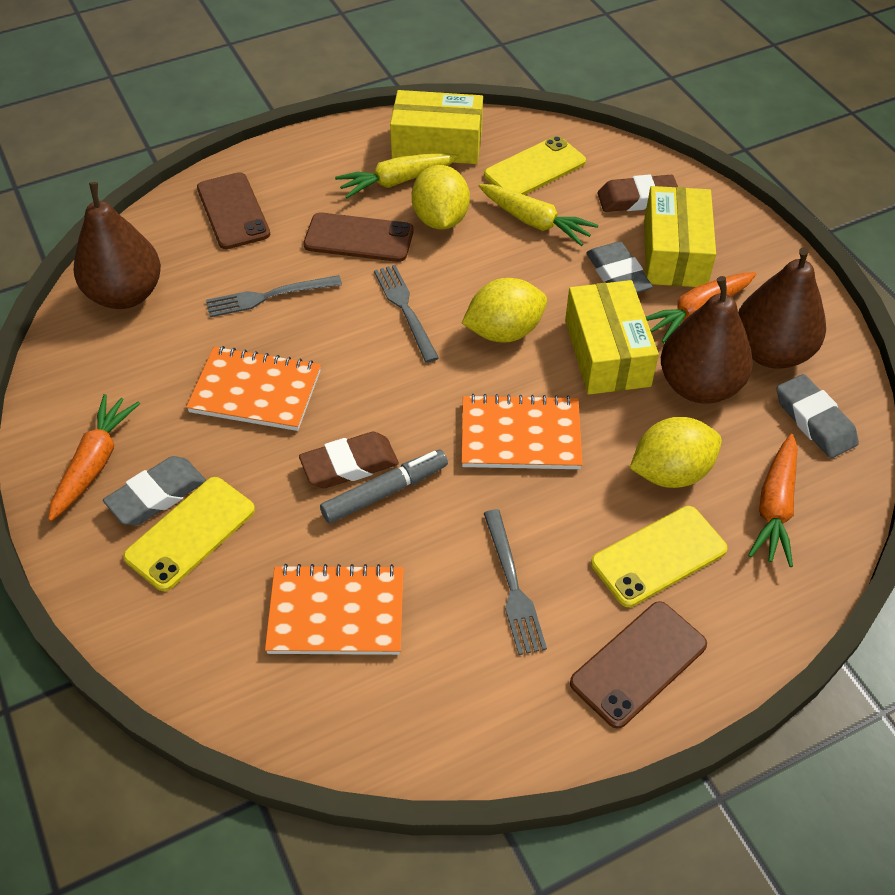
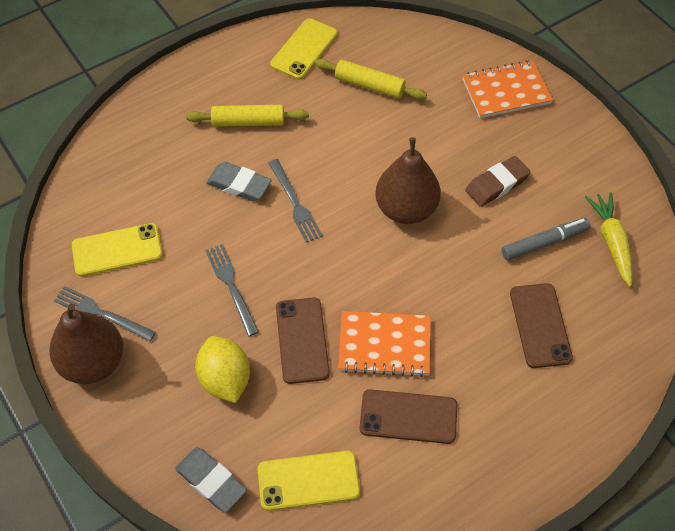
brown eraser: 2 -> 1
brown pear: 3 -> 2
grey eraser: 3 -> 2
orange carrot: 3 -> 0
orange notebook: 3 -> 2
yellow box: 3 -> 0
yellow carrot: 2 -> 1
yellow lemon: 3 -> 1
yellow rolling pin: 0 -> 2

